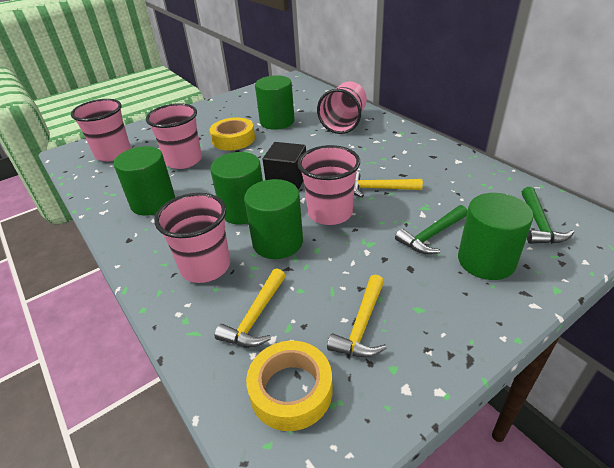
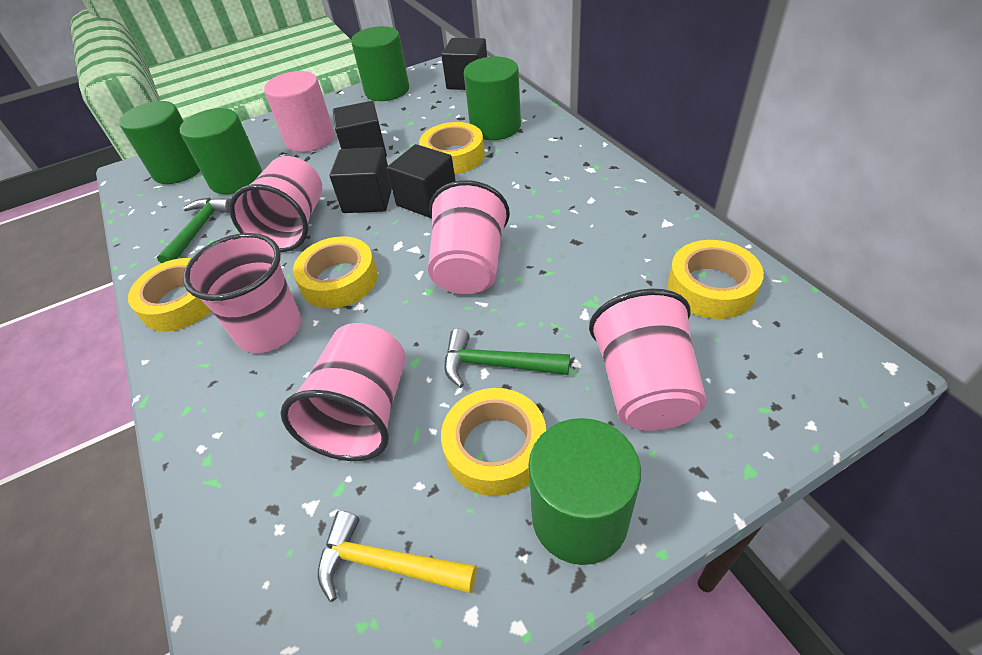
black cube: 1 -> 4
pink cylinder: 0 -> 1
yellow hammer: 3 -> 1
yellow tape: 2 -> 5

